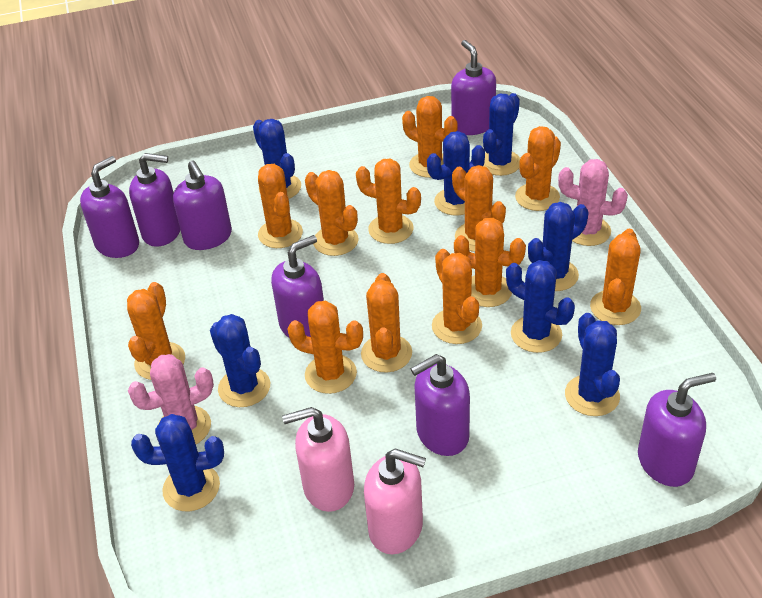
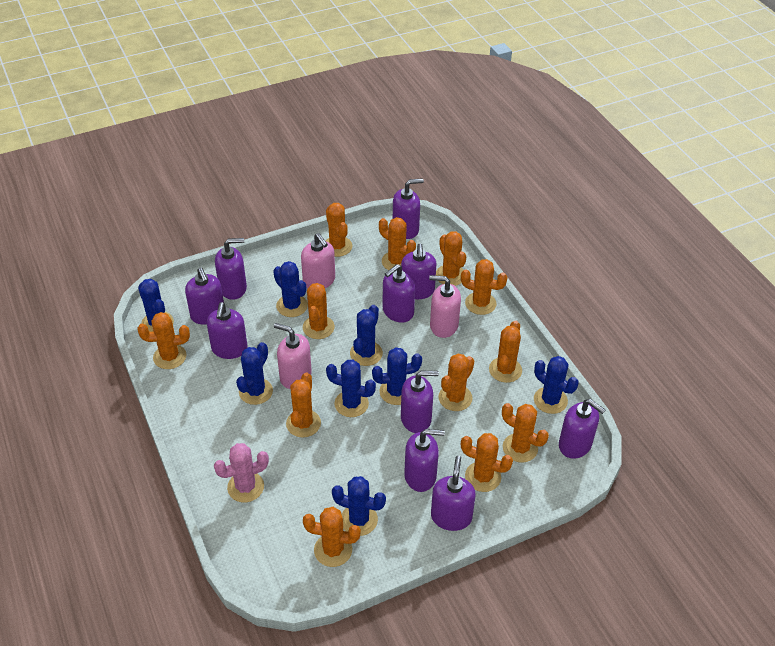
pink cactus: 2 -> 1
pink soap dispenser: 2 -> 3
purple soap dispenser: 7 -> 10

